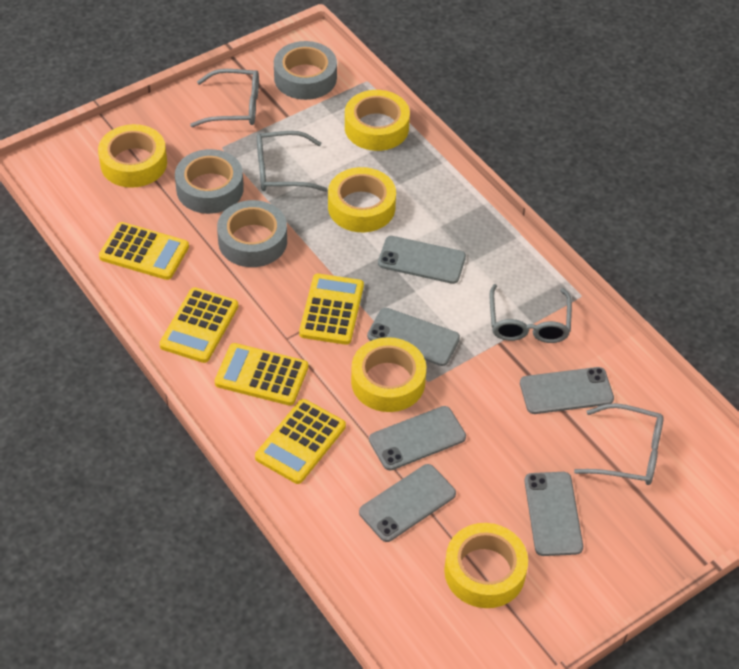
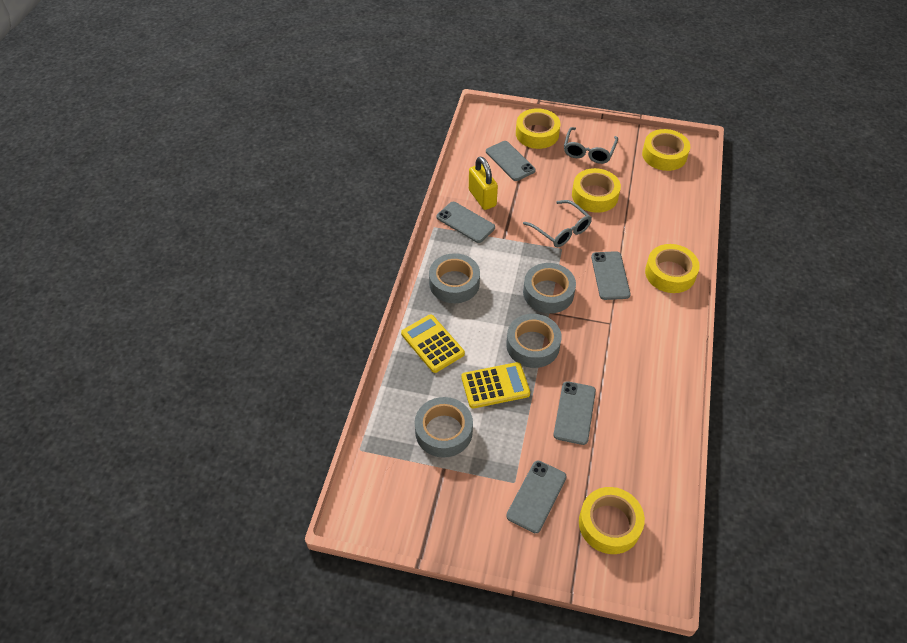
grey glasses: 4 -> 2
grey phone: 6 -> 5
grey tape: 3 -> 4
yellow calculator: 5 -> 2
yellow padlock: 0 -> 1

